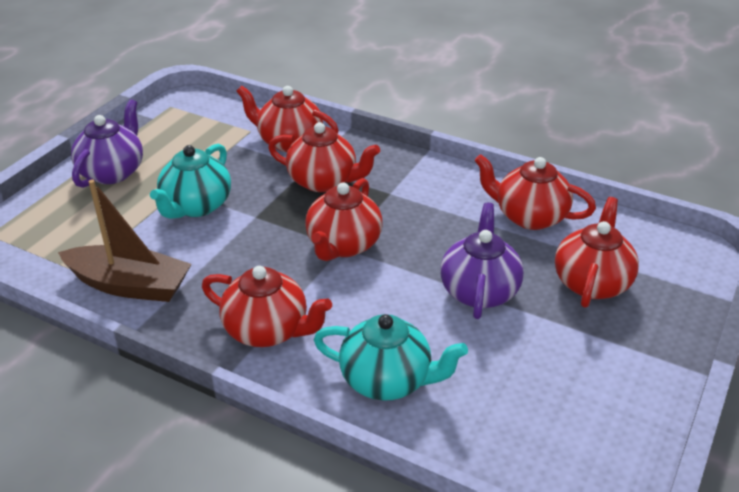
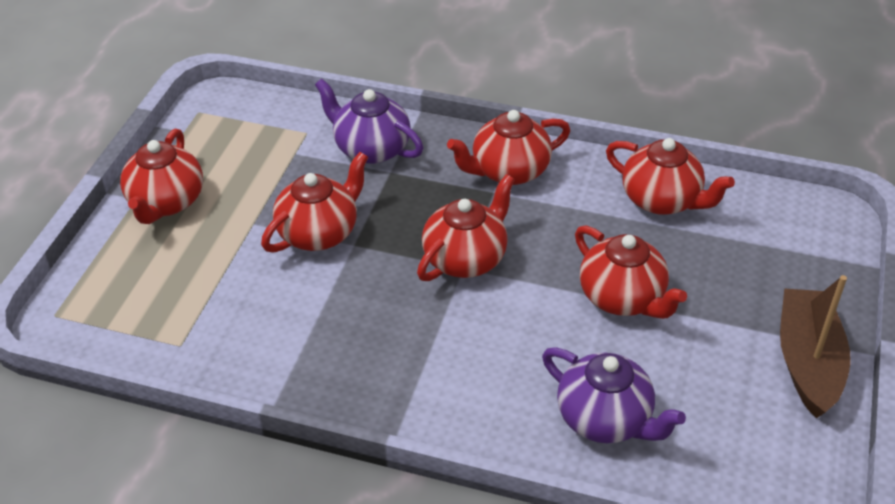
turquoise teapot: 2 -> 0

